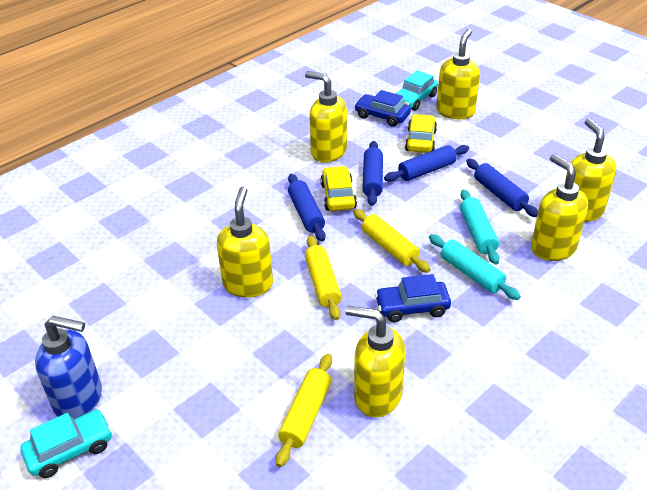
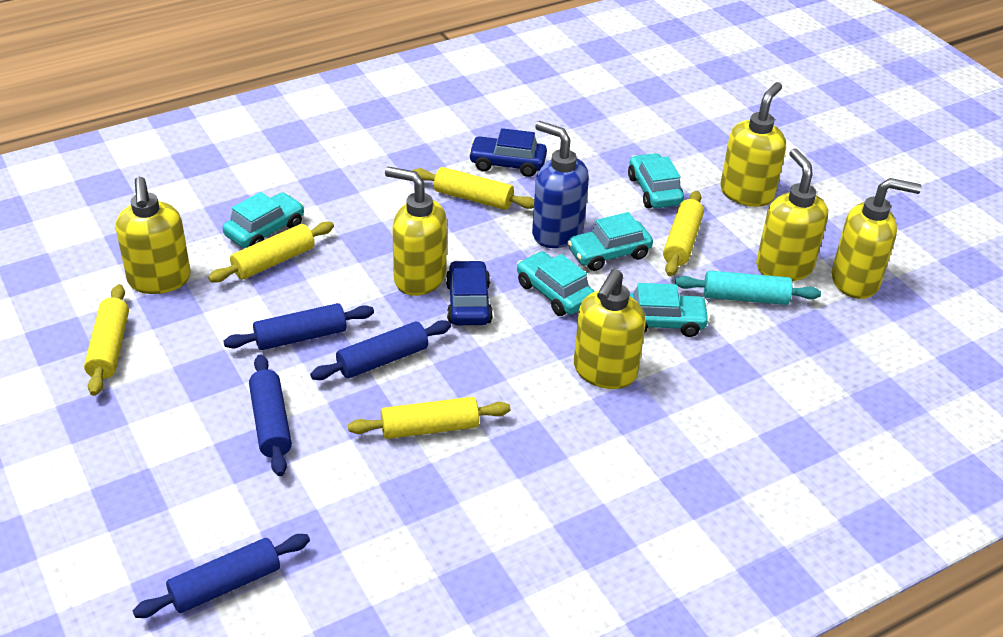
turquoise car: 2 -> 5
turquoise rolling pin: 2 -> 1
yellow car: 2 -> 0
yellow rolling pin: 3 -> 5

